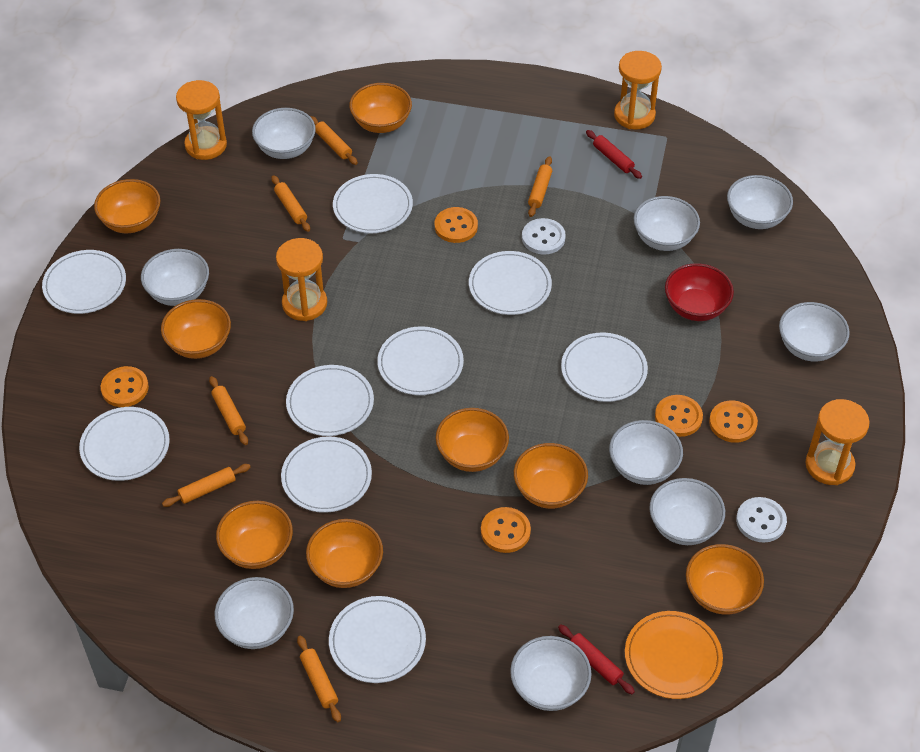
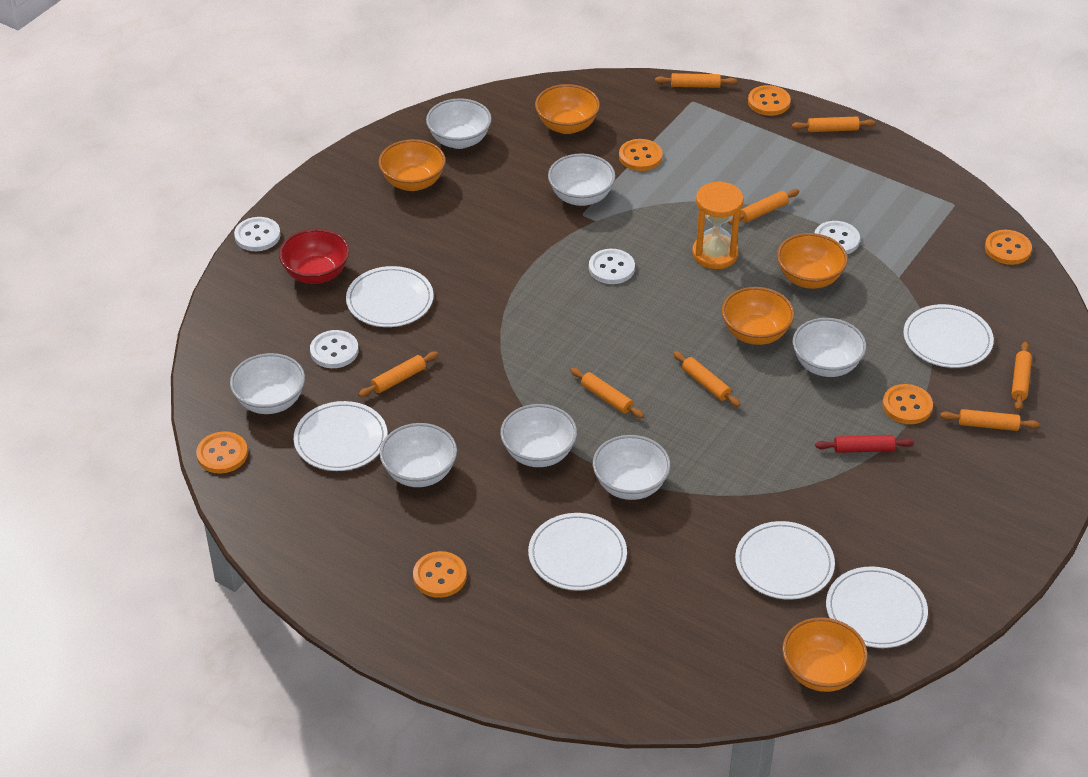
orange bowl: 8 -> 5
orange button: 5 -> 6
orange hourglass: 4 -> 1
orange plate: 1 -> 0
orange rolling pin: 6 -> 8
red rolling pin: 2 -> 1
white bowl: 9 -> 7
white button: 2 -> 4
white plate: 9 -> 6

